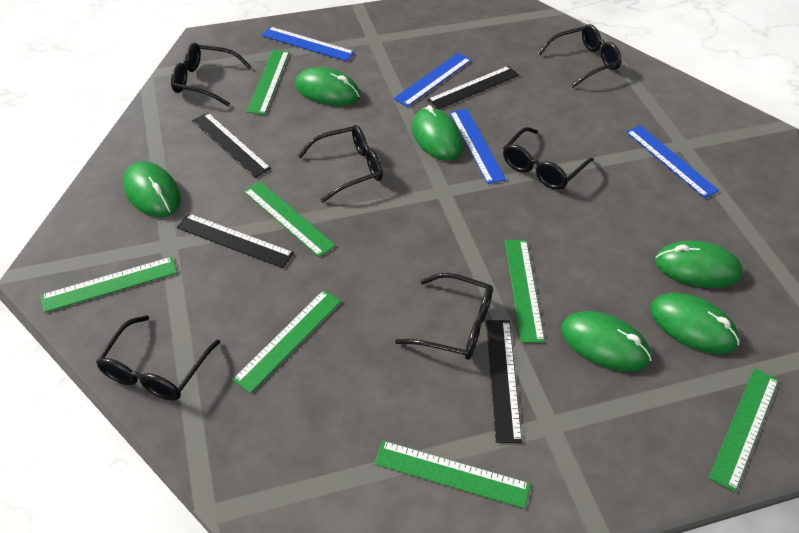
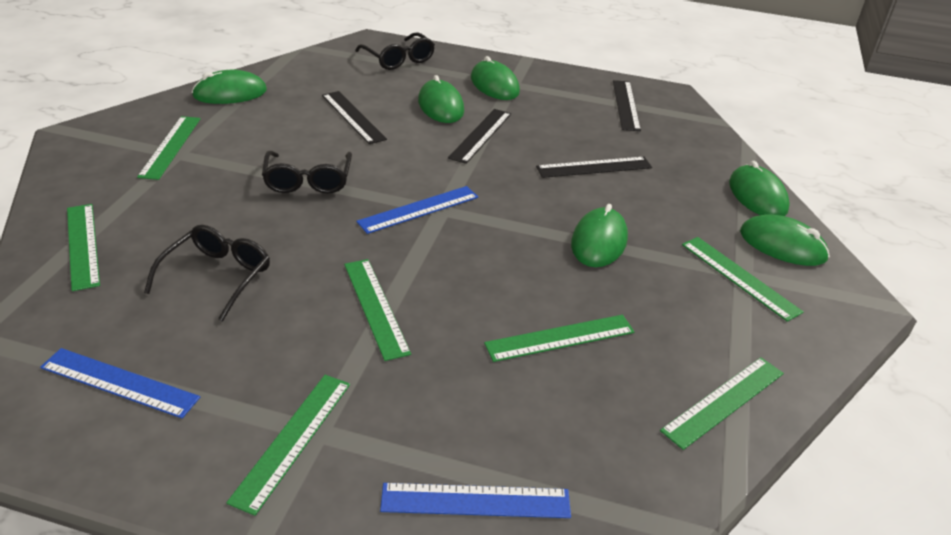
black glasses: 6 -> 3
blue ruler: 4 -> 3

